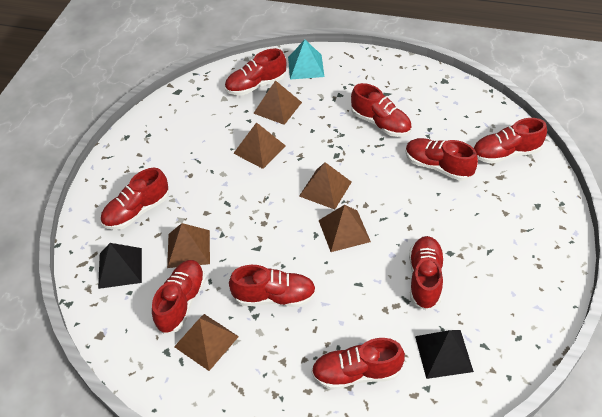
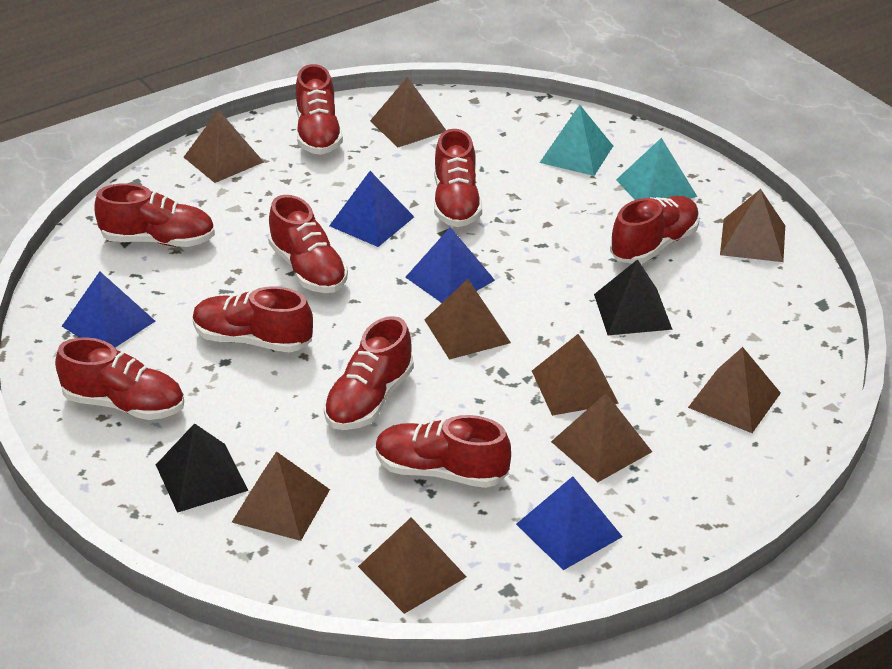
blue pyramid: 0 -> 4
brown pyramid: 6 -> 9
turquoise pyramid: 1 -> 2

